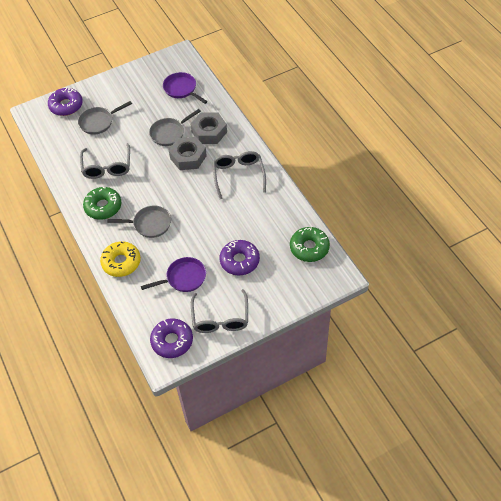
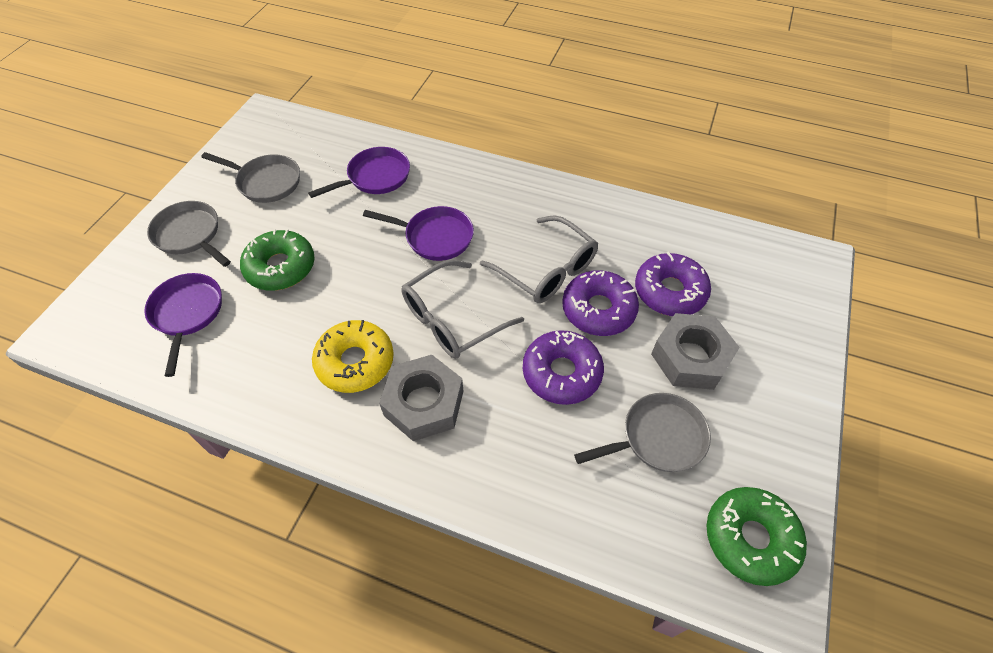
grey glasses: 3 -> 2
purple pan: 2 -> 3

